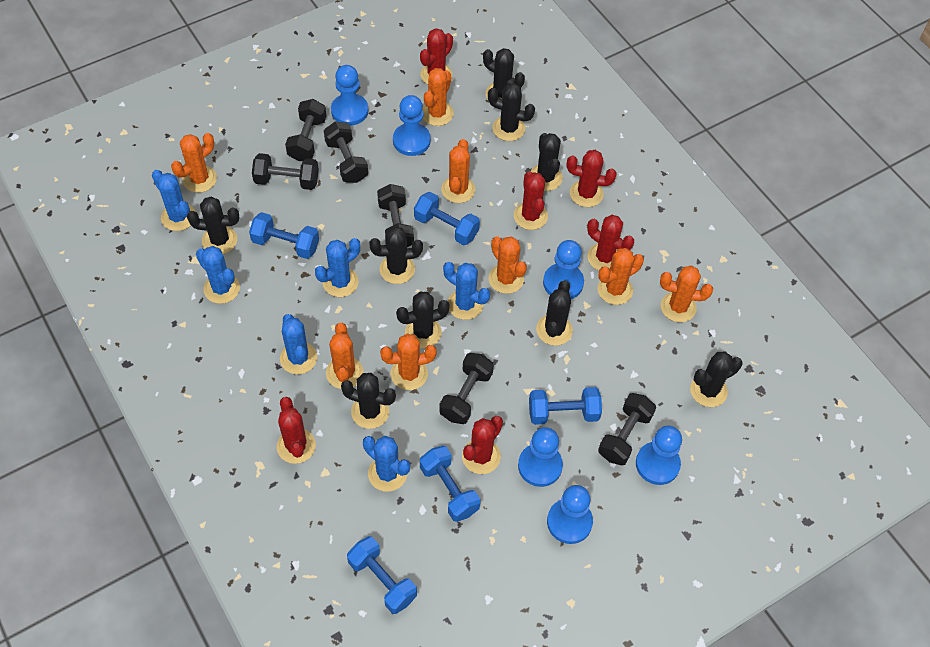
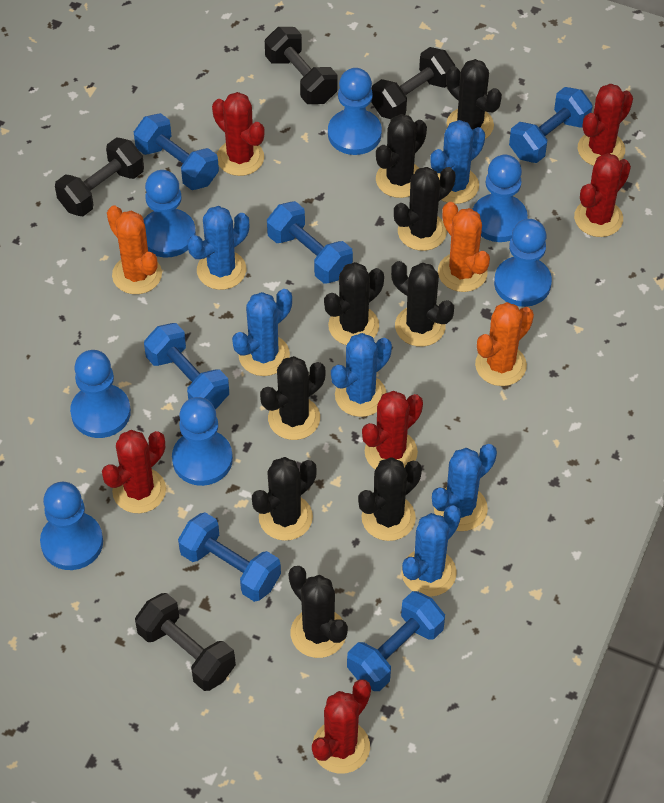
black dumbbell: 6 -> 4
blue dumbbell: 5 -> 6
blue pawn: 6 -> 7
orange cactus: 8 -> 3

